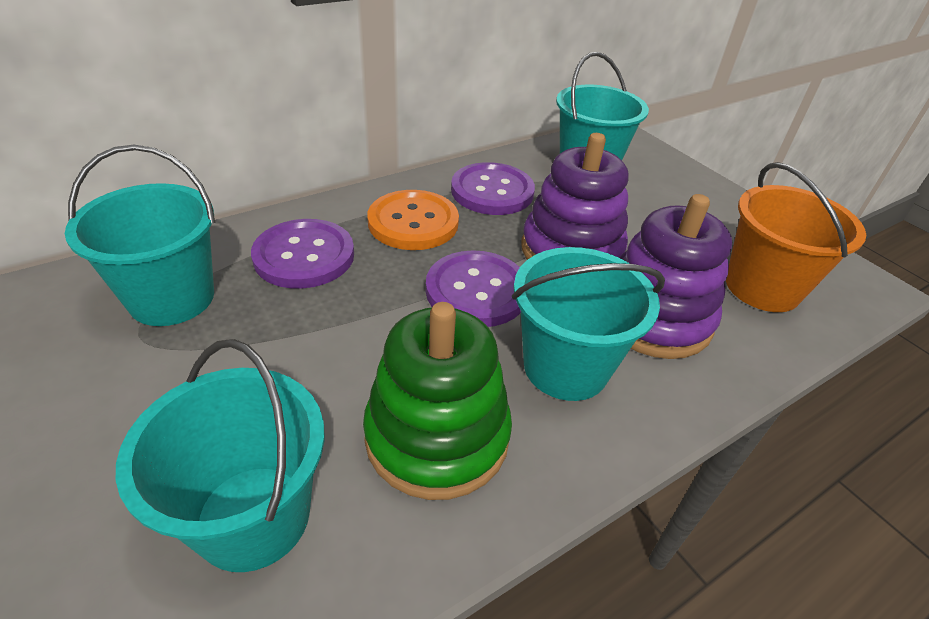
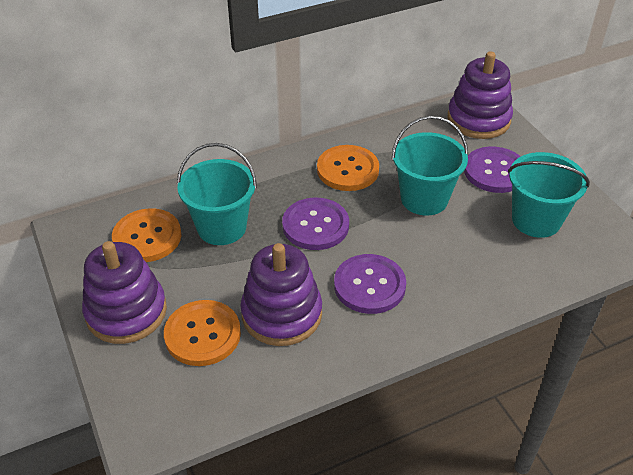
green stacking toy: 1 -> 0
orange bucket: 1 -> 0
orange button: 1 -> 3
purple stacking toy: 2 -> 3
turquoise bucket: 4 -> 3

